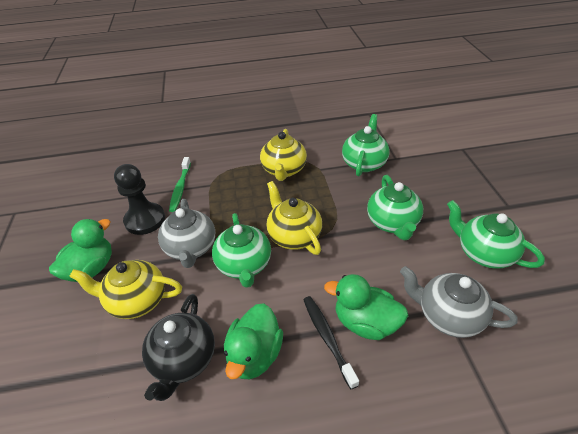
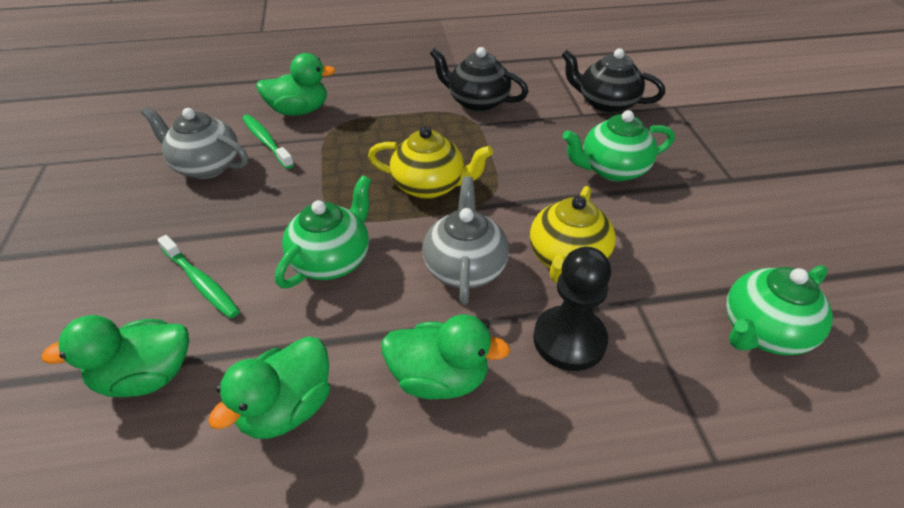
black teapot: 1 -> 2
black toothbrush: 1 -> 0
green duck: 3 -> 4
green teapot: 4 -> 3
green toothbrush: 1 -> 2
yellow teapot: 3 -> 2

